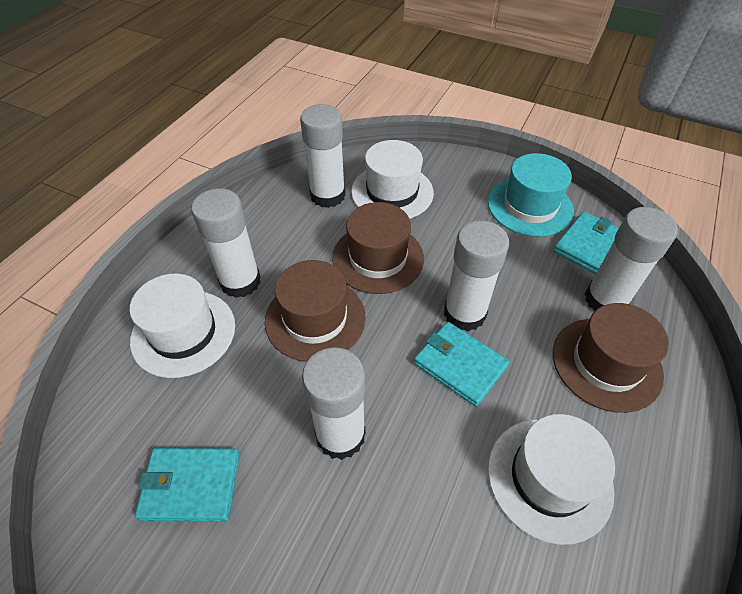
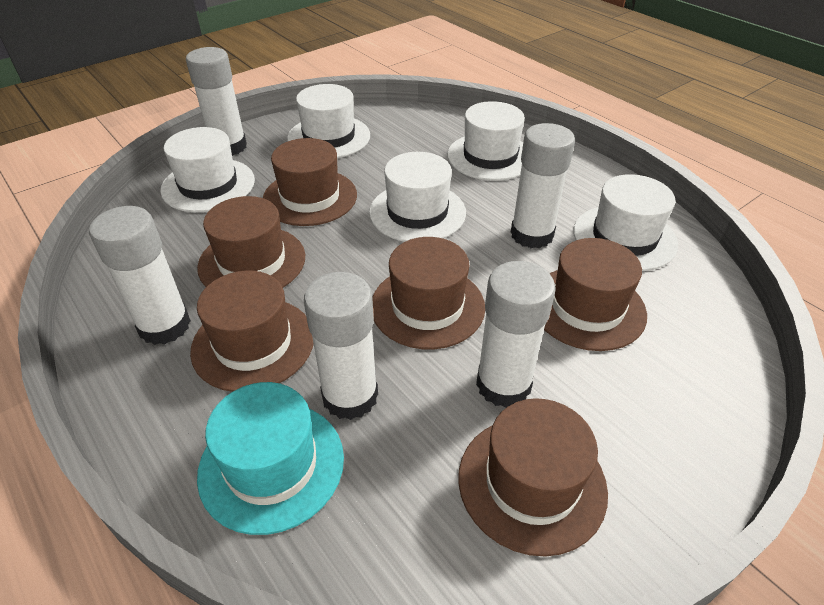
brown hat: 3 -> 6
turquoise wallet: 3 -> 0
white hat: 3 -> 5

